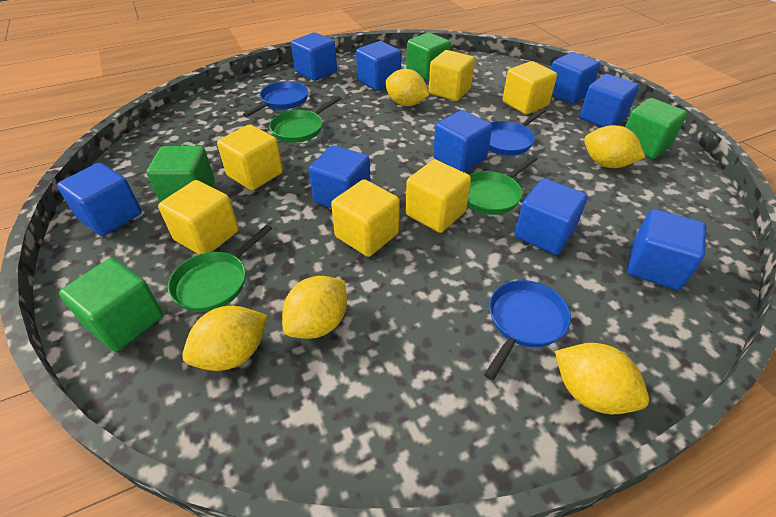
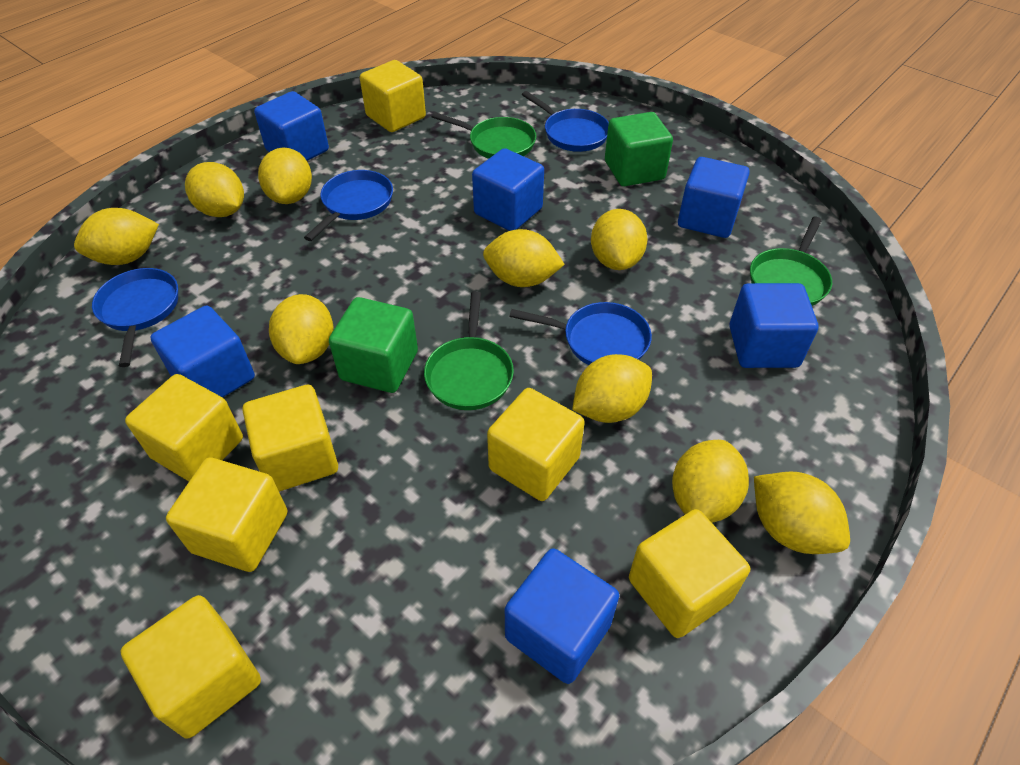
blue cube: 9 -> 6
blue pan: 3 -> 4
green cube: 4 -> 2
yellow cube: 6 -> 7
yellow lemon: 5 -> 9

